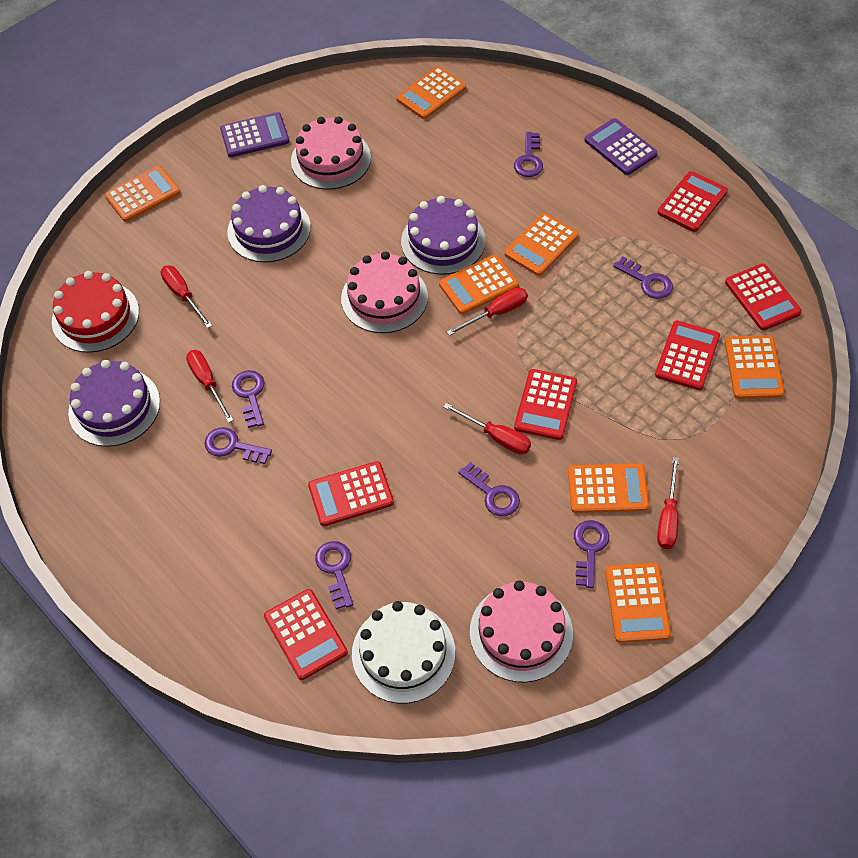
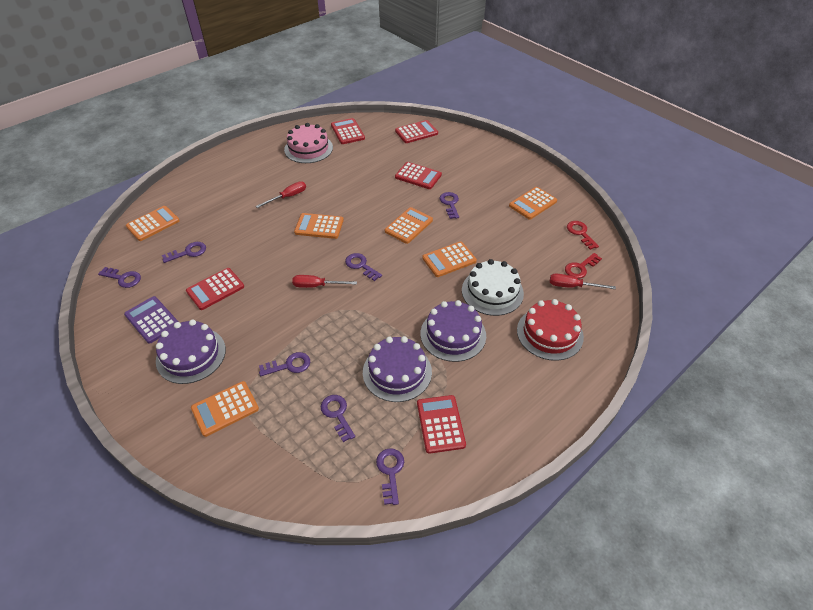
orange calculator: 7 -> 6
pink cake: 3 -> 1
purple calculator: 2 -> 1
red calculator: 6 -> 5
red key: 0 -> 2
red screwdriver: 5 -> 3

